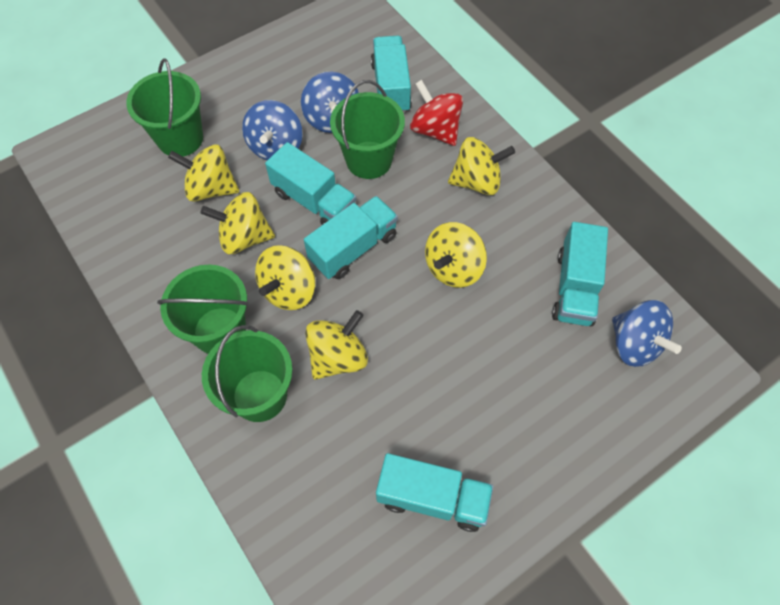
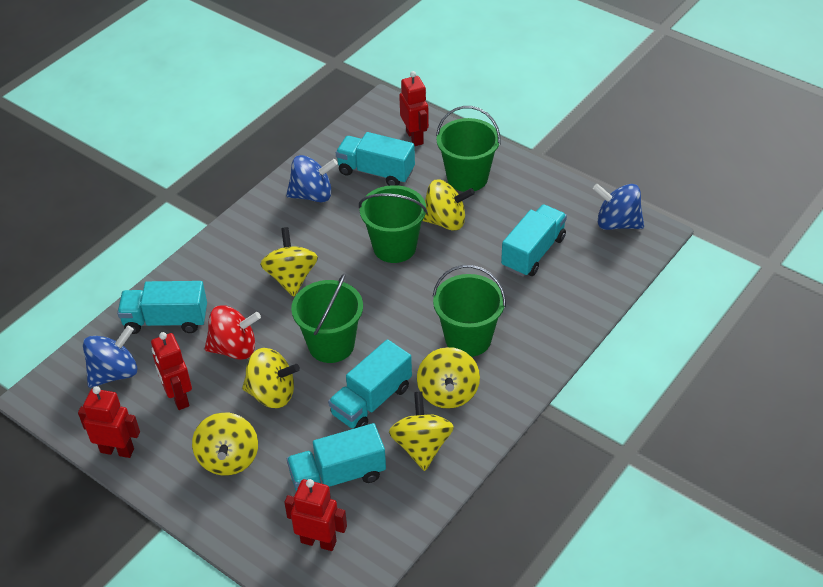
red robot: 0 -> 4

